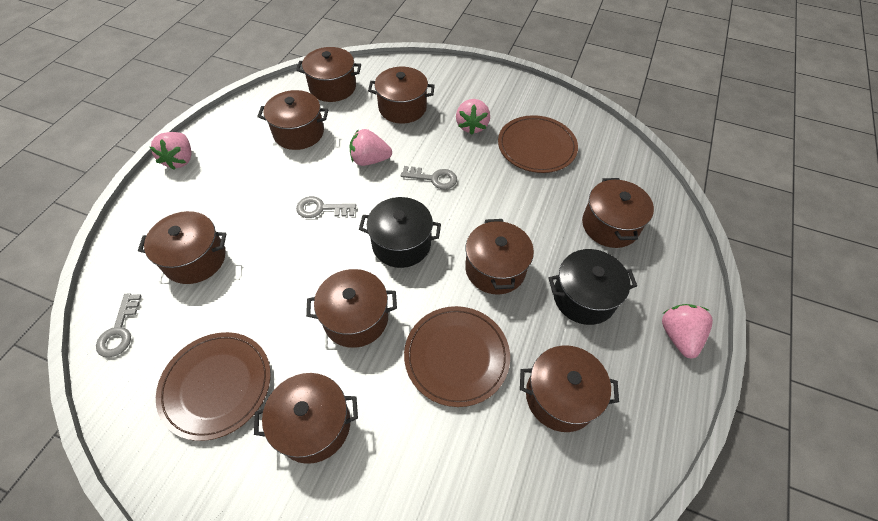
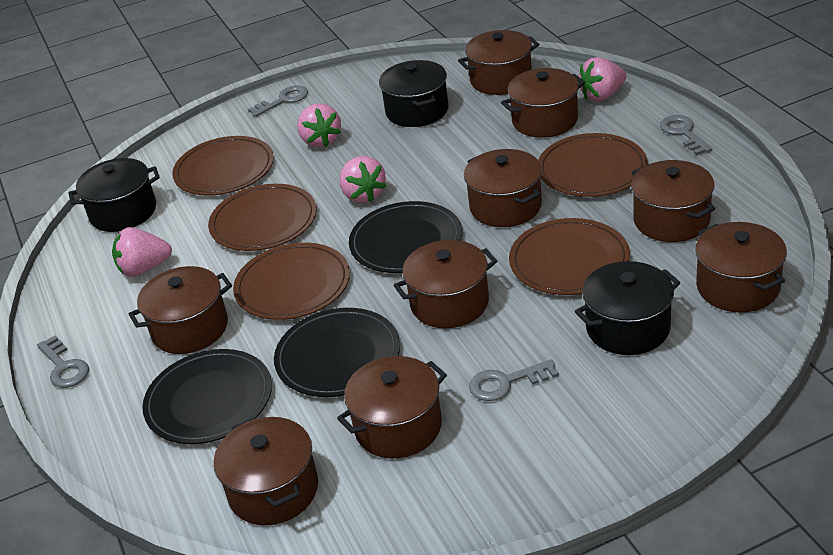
black plate: 0 -> 3
black pot: 2 -> 3
brown plate: 3 -> 5
grey key: 3 -> 4

